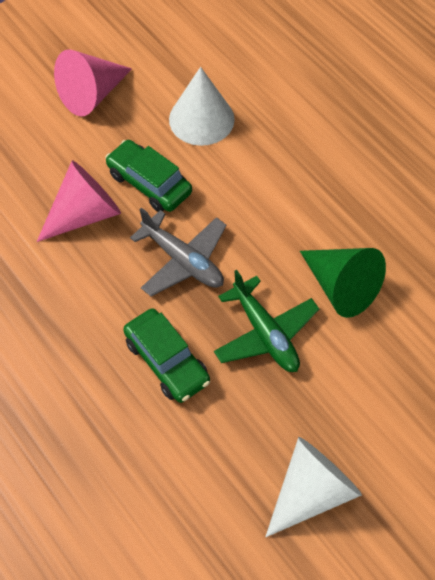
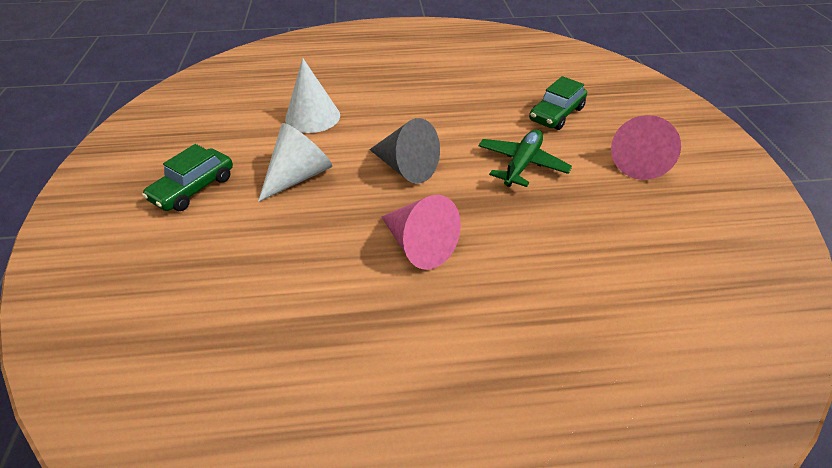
green cone: 1 -> 0
grey cone: 0 -> 1
grey plane: 1 -> 0

